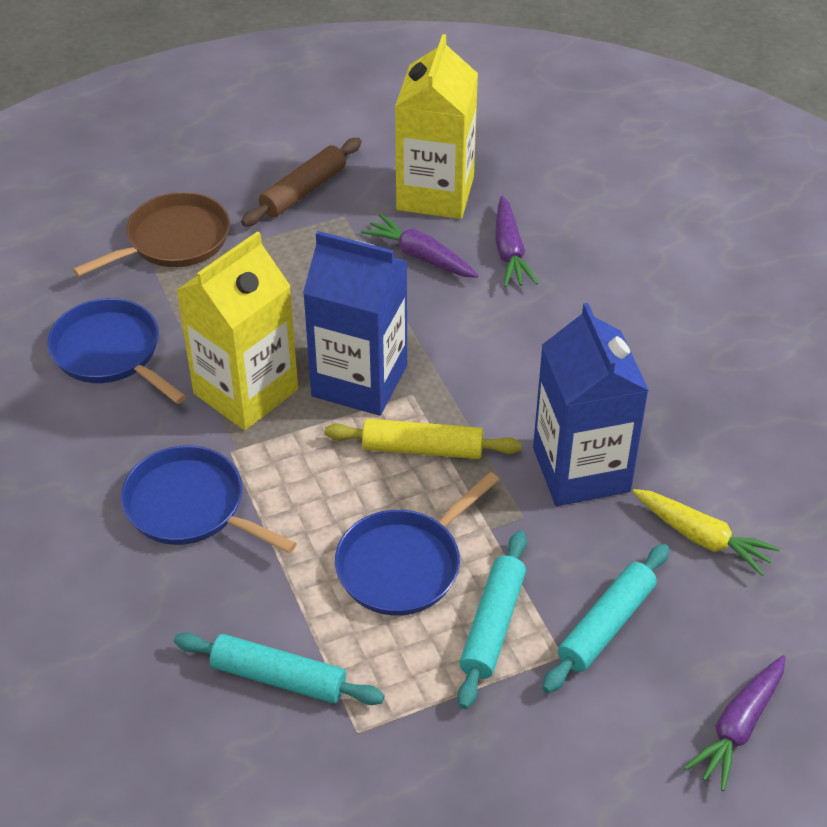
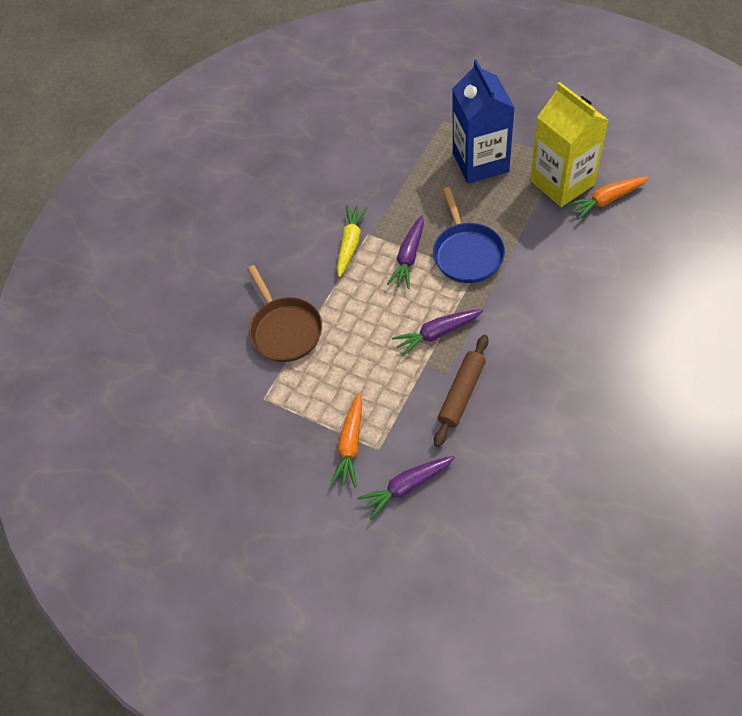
blue carton: 2 -> 1
blue pan: 3 -> 1
orange carrot: 0 -> 2
turquoise rolling pin: 3 -> 0
yellow carton: 2 -> 1
yellow rolling pin: 1 -> 0

